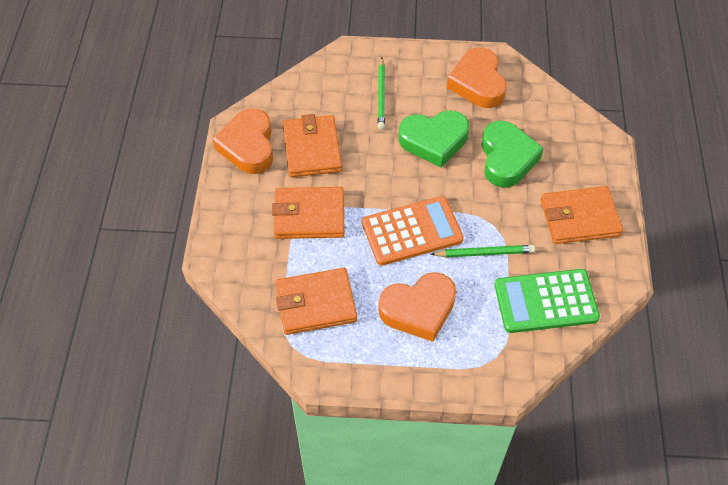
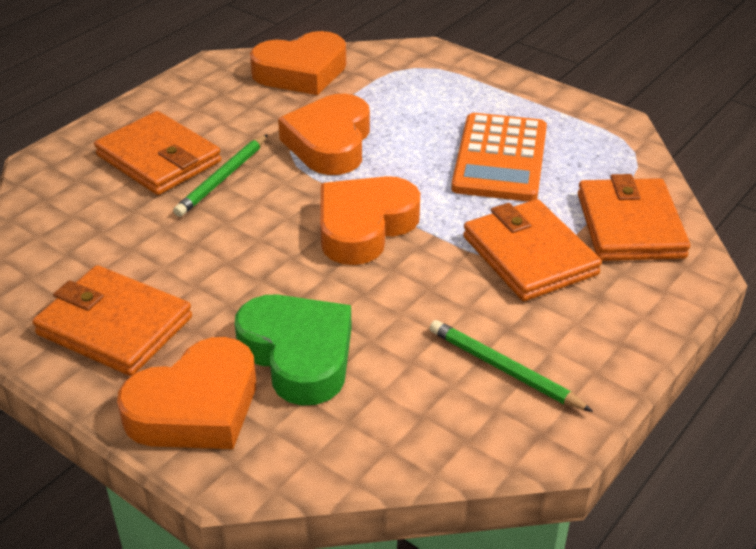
green calculator: 1 -> 0
green heart: 2 -> 1
orange heart: 3 -> 4

